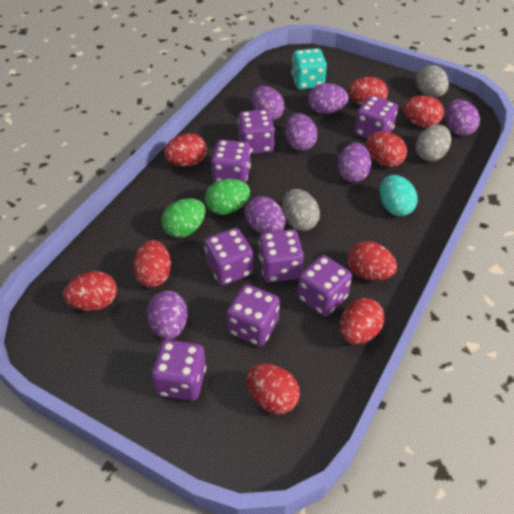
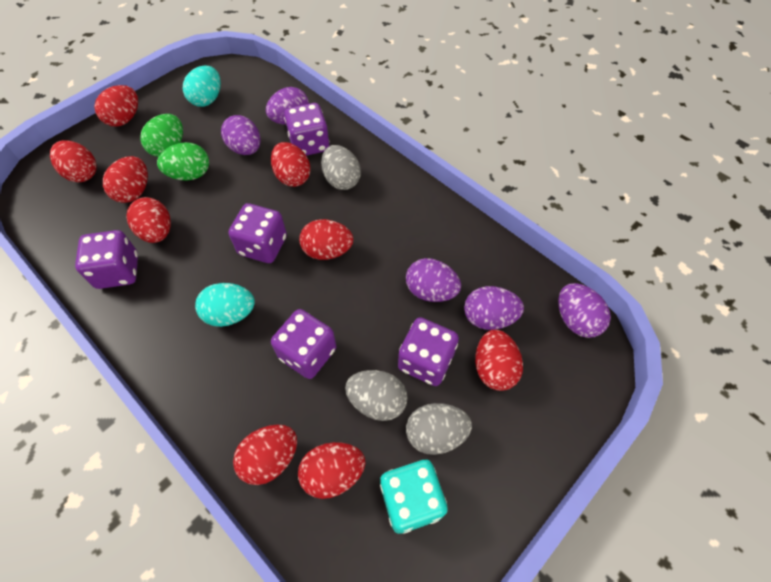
purple dice: 8 -> 5
purple egg: 7 -> 5
turquoise egg: 1 -> 2

